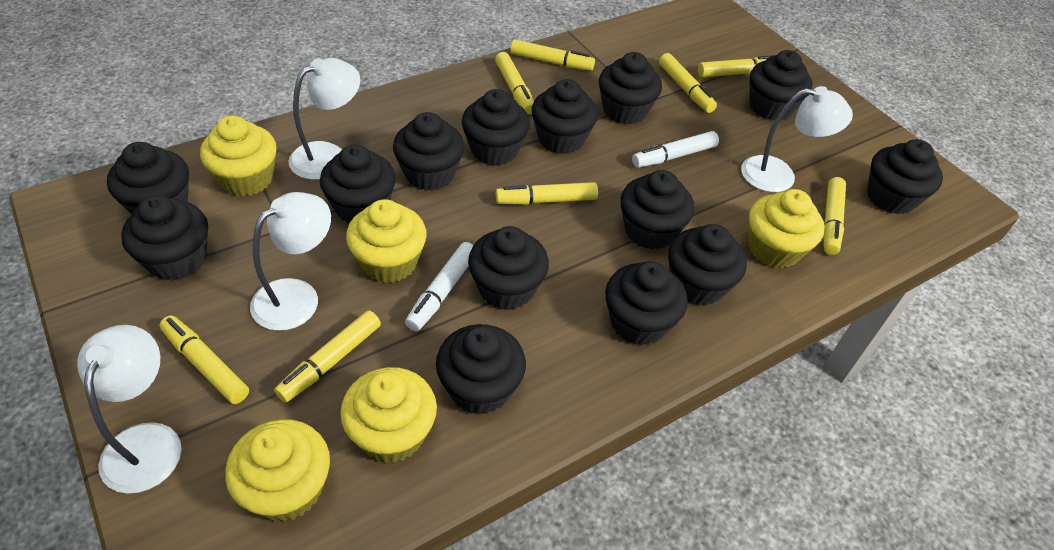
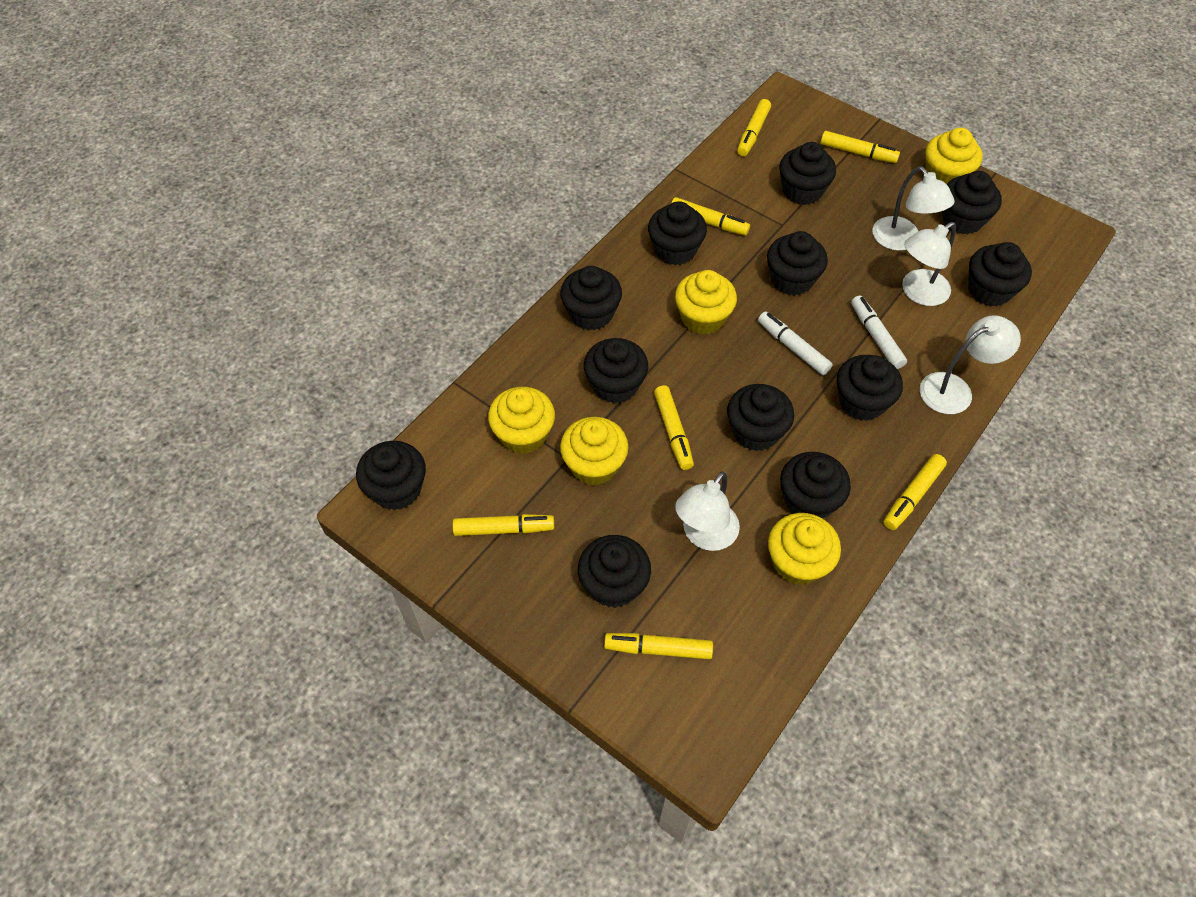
black cupcake: 14 -> 12
yellow marker: 8 -> 7

